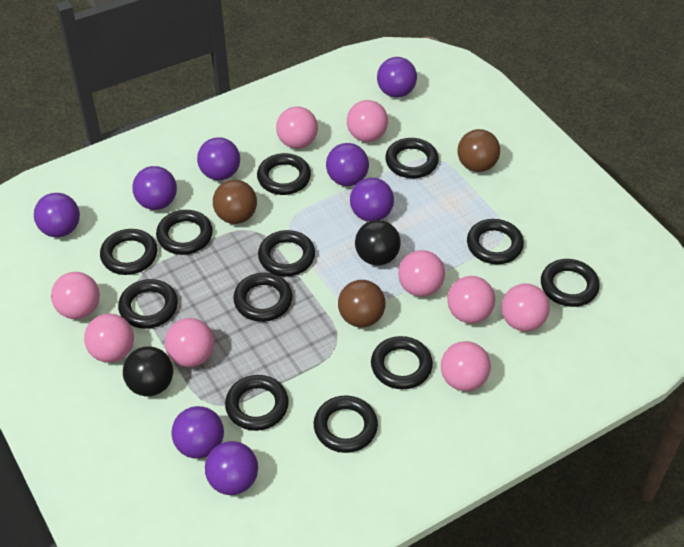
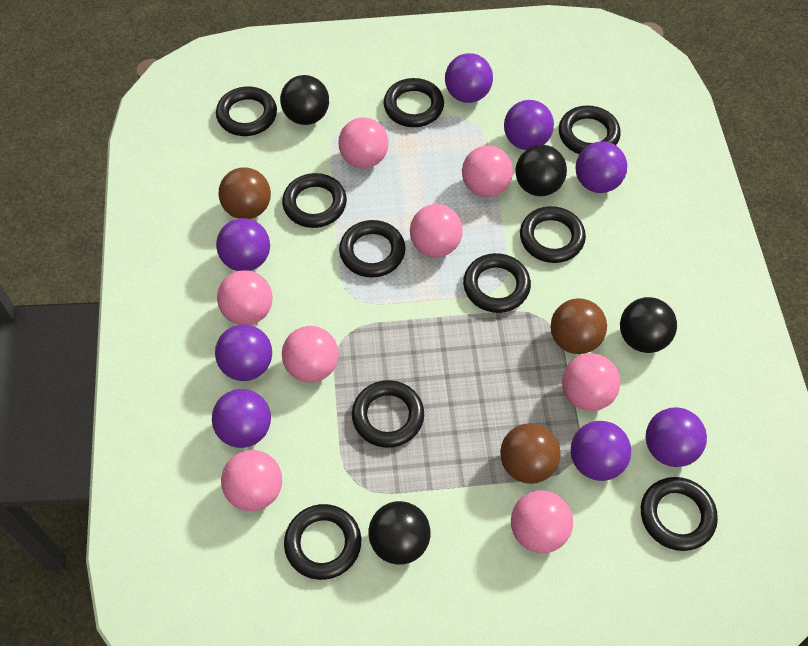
black ball: 2 -> 4
black ring: 12 -> 10
pink ball: 9 -> 8

